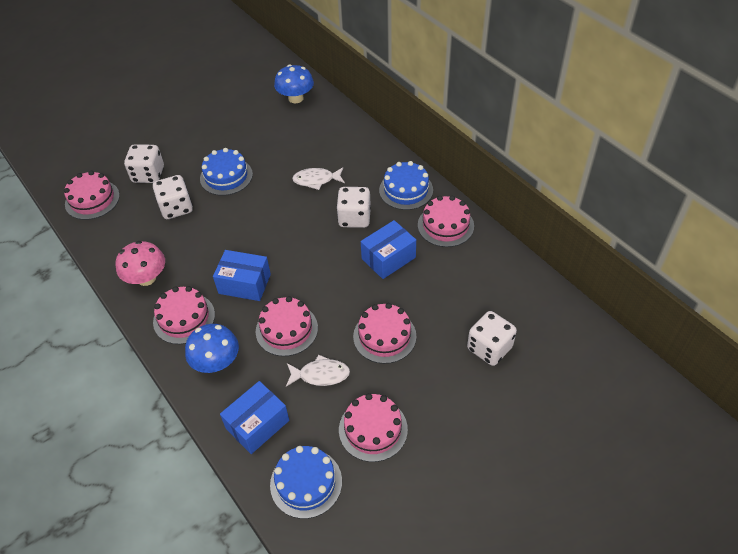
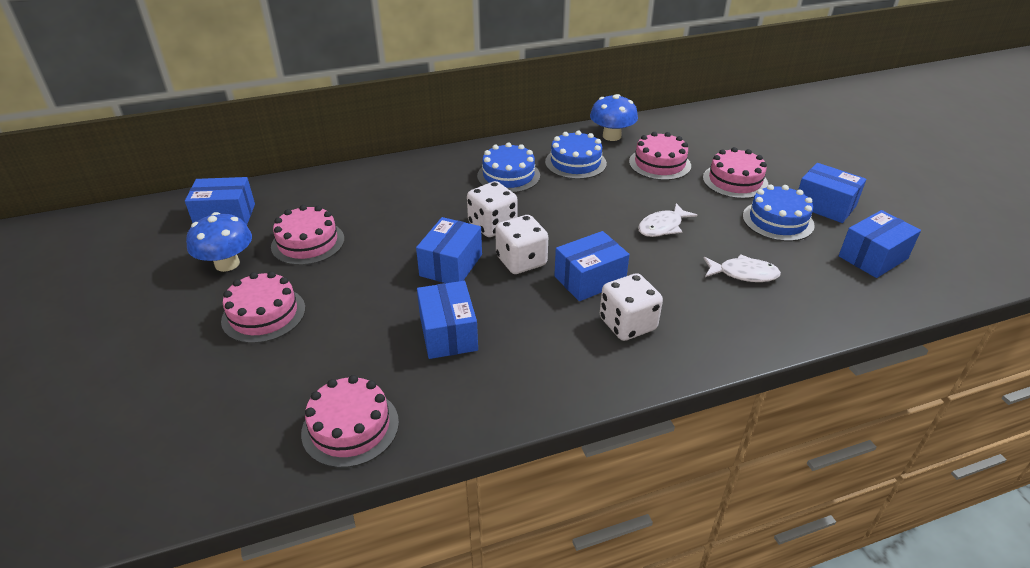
blue box: 3 -> 6
pink cake: 6 -> 5
pink mushroom: 1 -> 0
white dice: 4 -> 3

